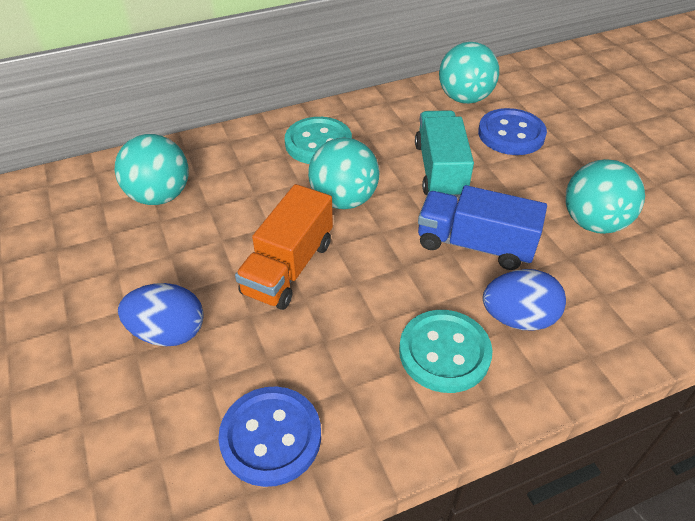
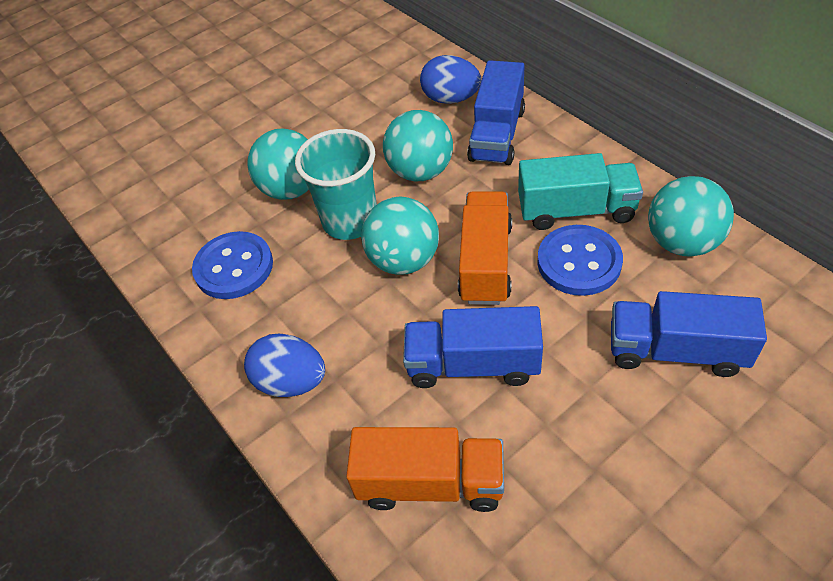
blue truck: 1 -> 3
orange truck: 1 -> 2
turquoise button: 2 -> 0
turquoise cup: 0 -> 1

